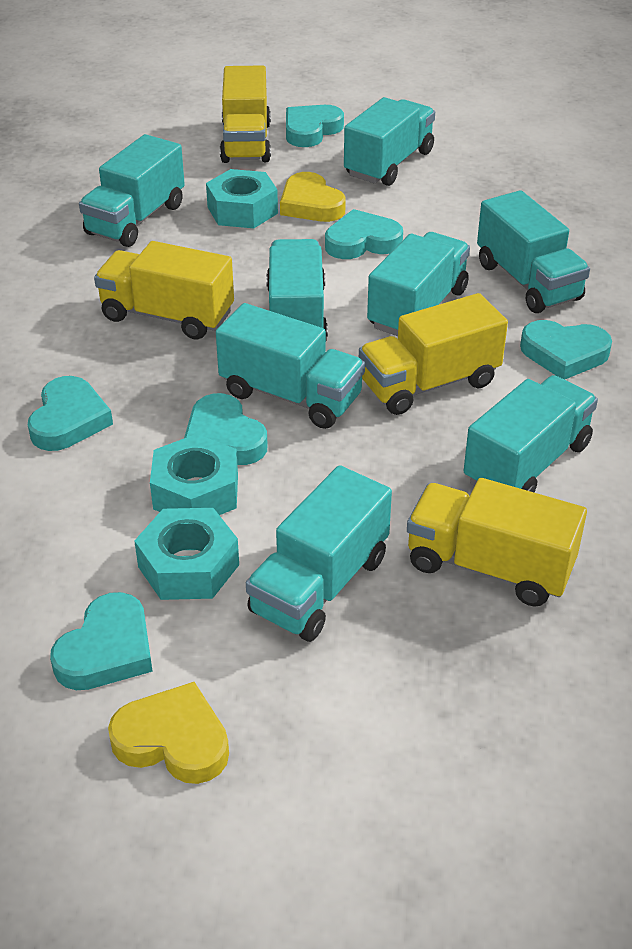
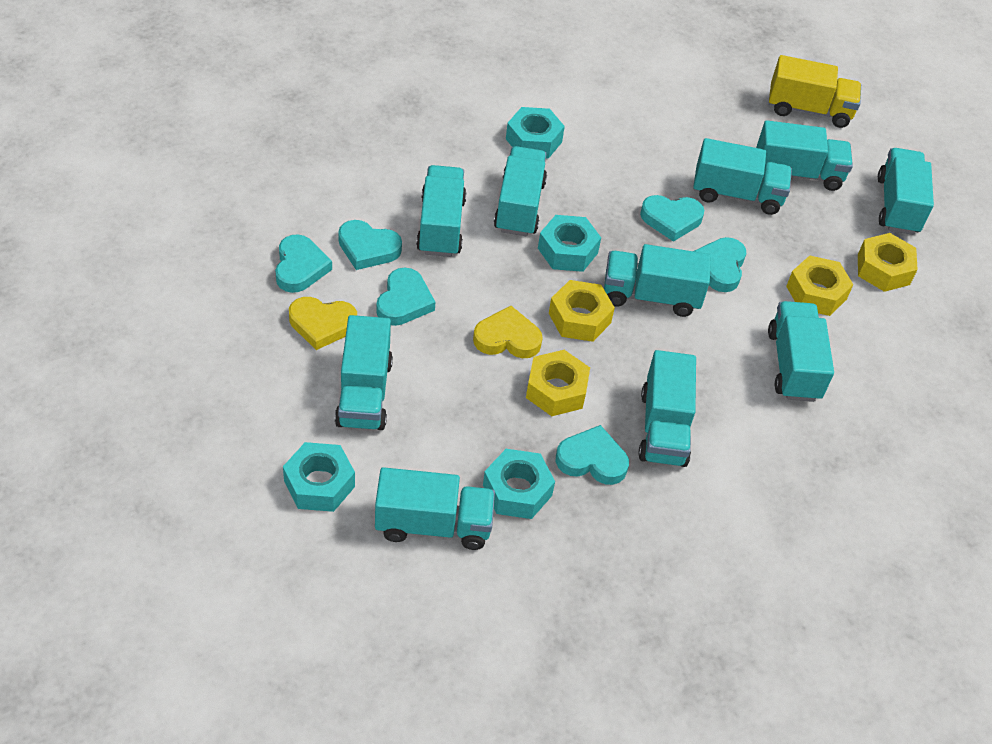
turquoise nut: 3 -> 4
turquoise truck: 8 -> 10
yellow nut: 0 -> 4
yellow truck: 4 -> 1

